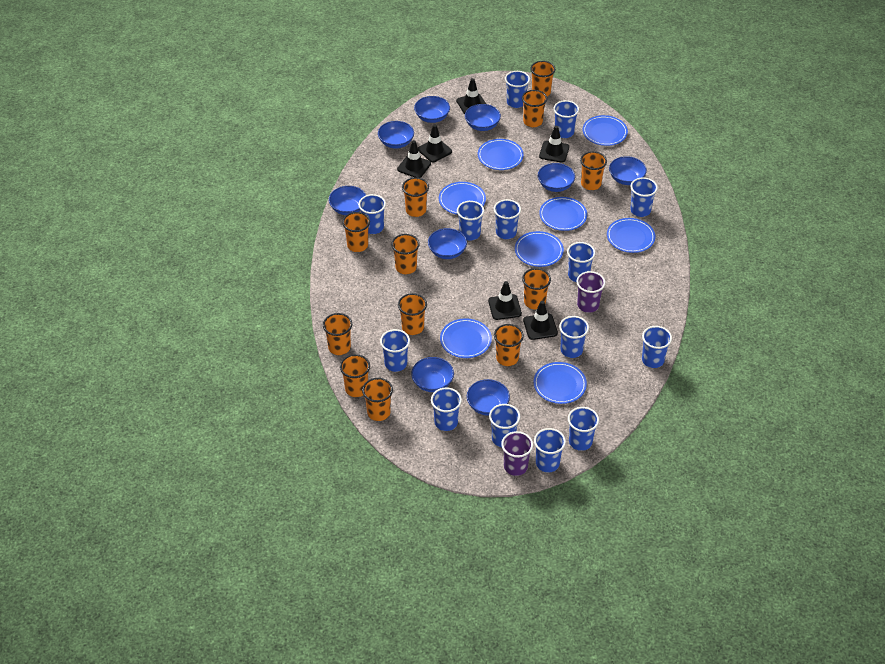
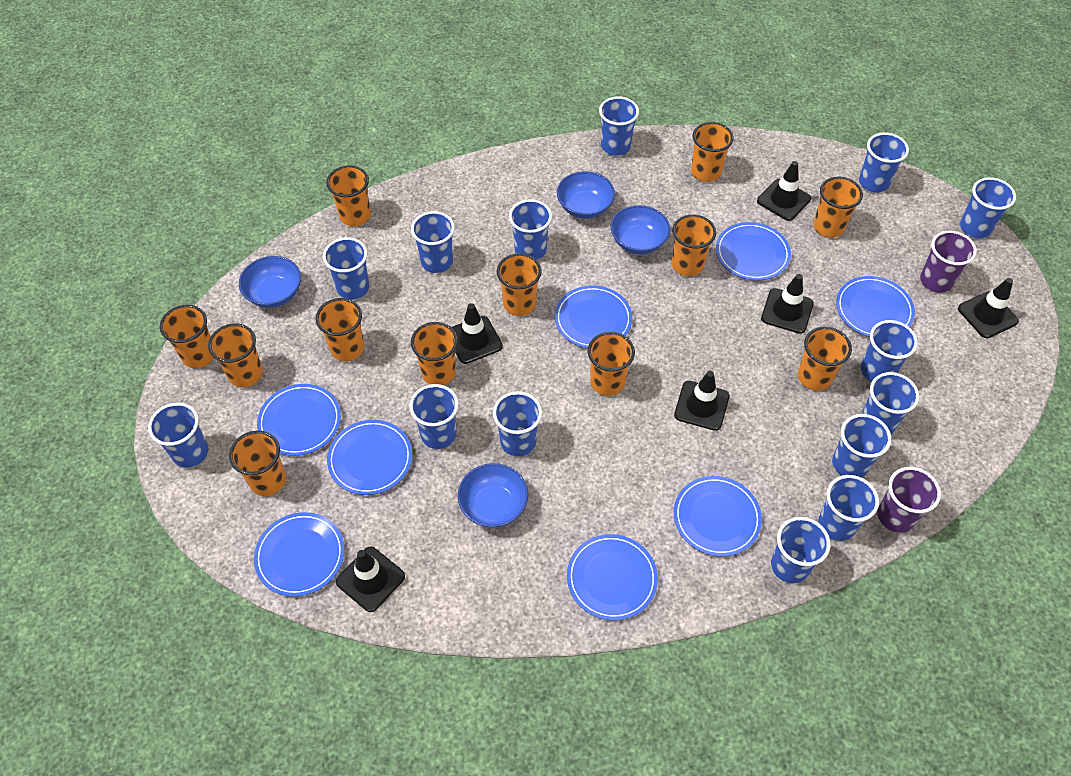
blue bowl: 9 -> 4

